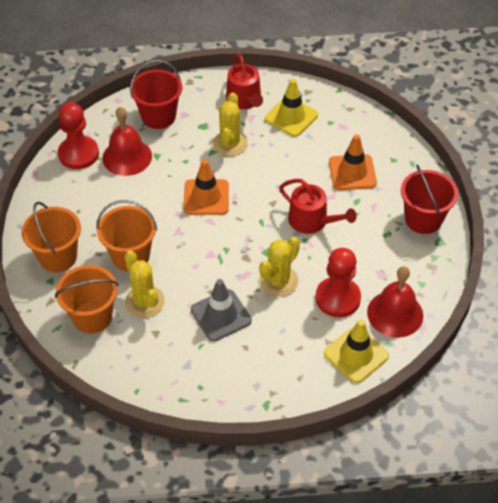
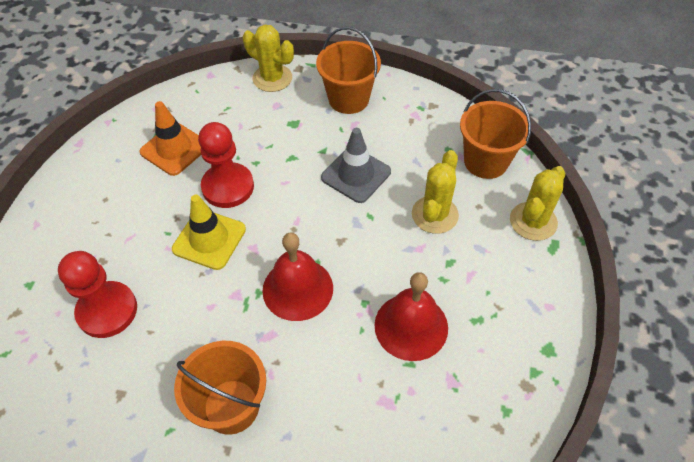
orange traffic cone: 2 -> 1
red bucket: 2 -> 0
red watering can: 2 -> 0
yellow traffic cone: 2 -> 1

